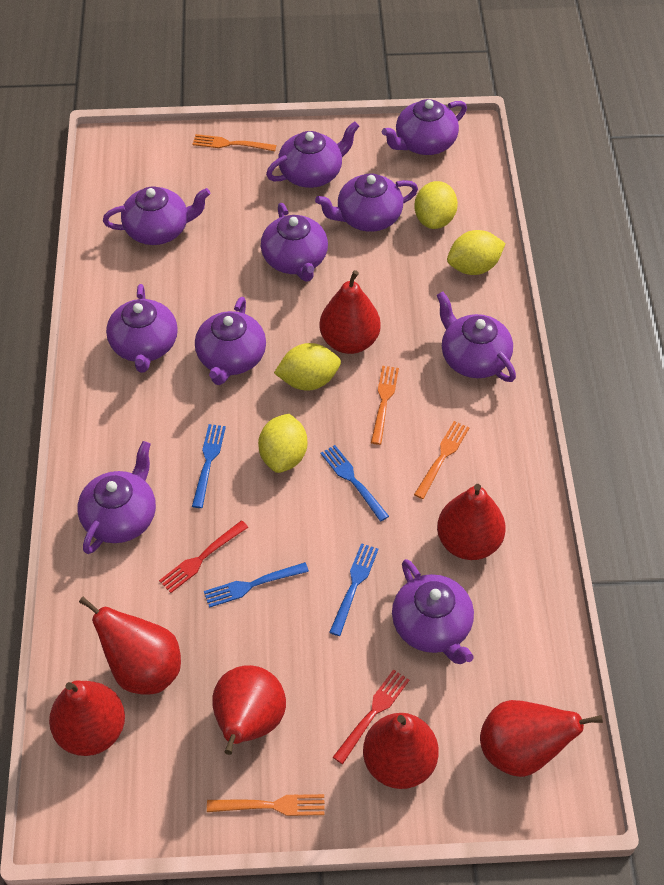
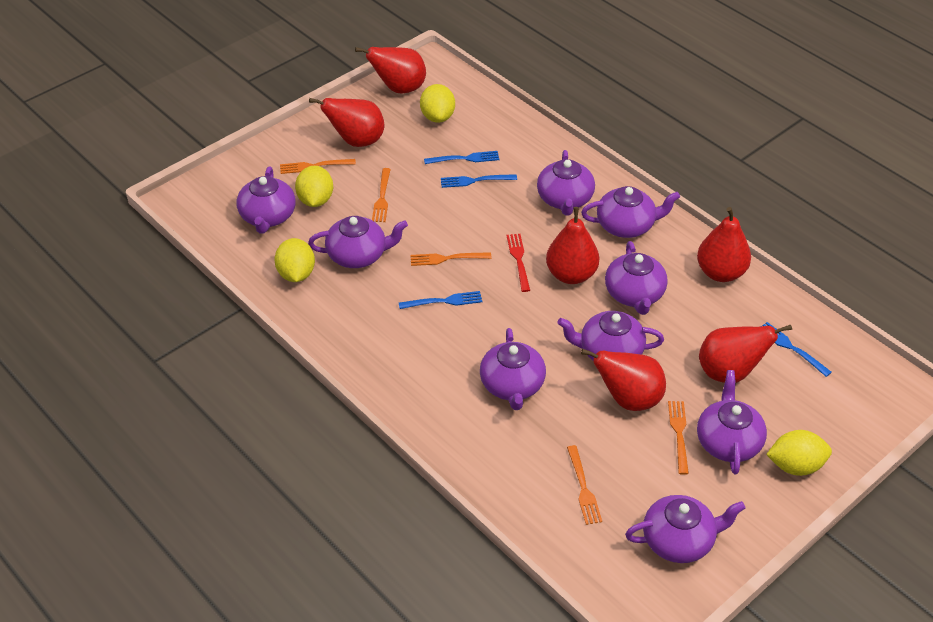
orange fork: 4 -> 5
purple teapot: 10 -> 9
red fork: 2 -> 1
red pear: 7 -> 6

